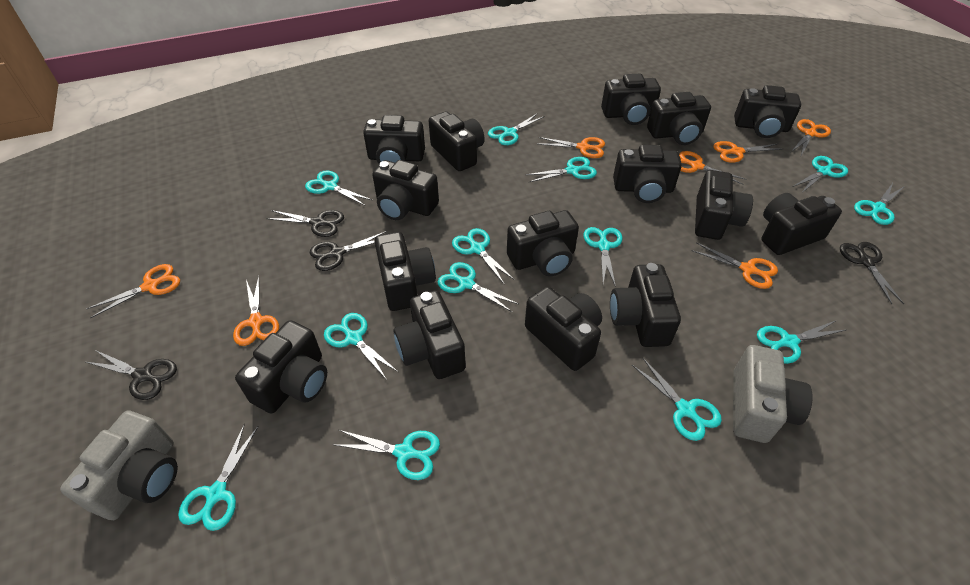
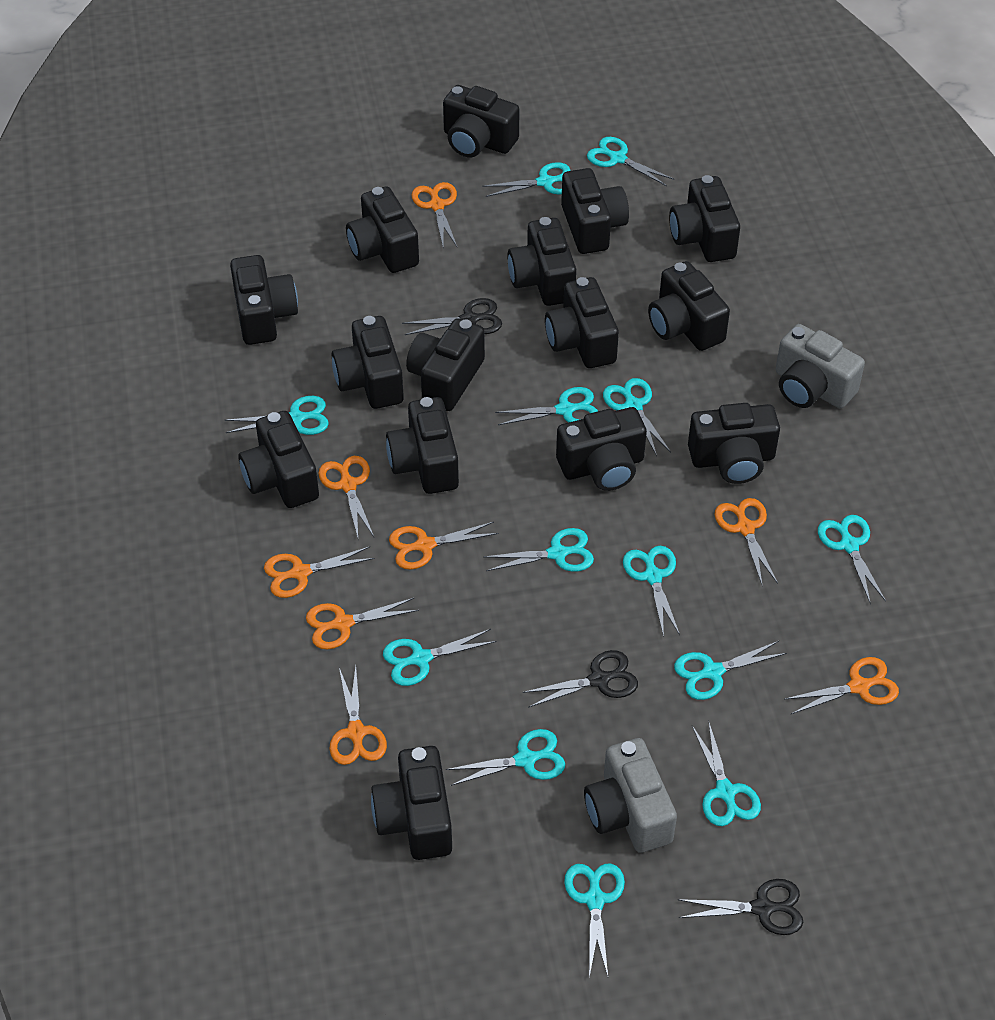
black scissors: 4 -> 3
orange scissors: 7 -> 8

